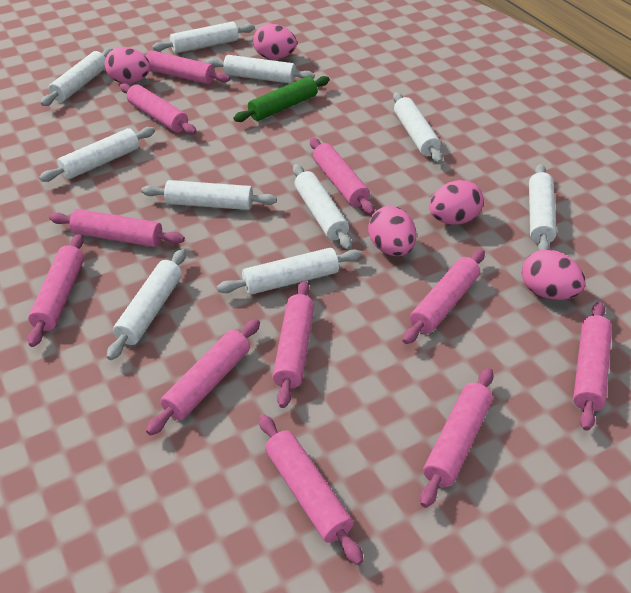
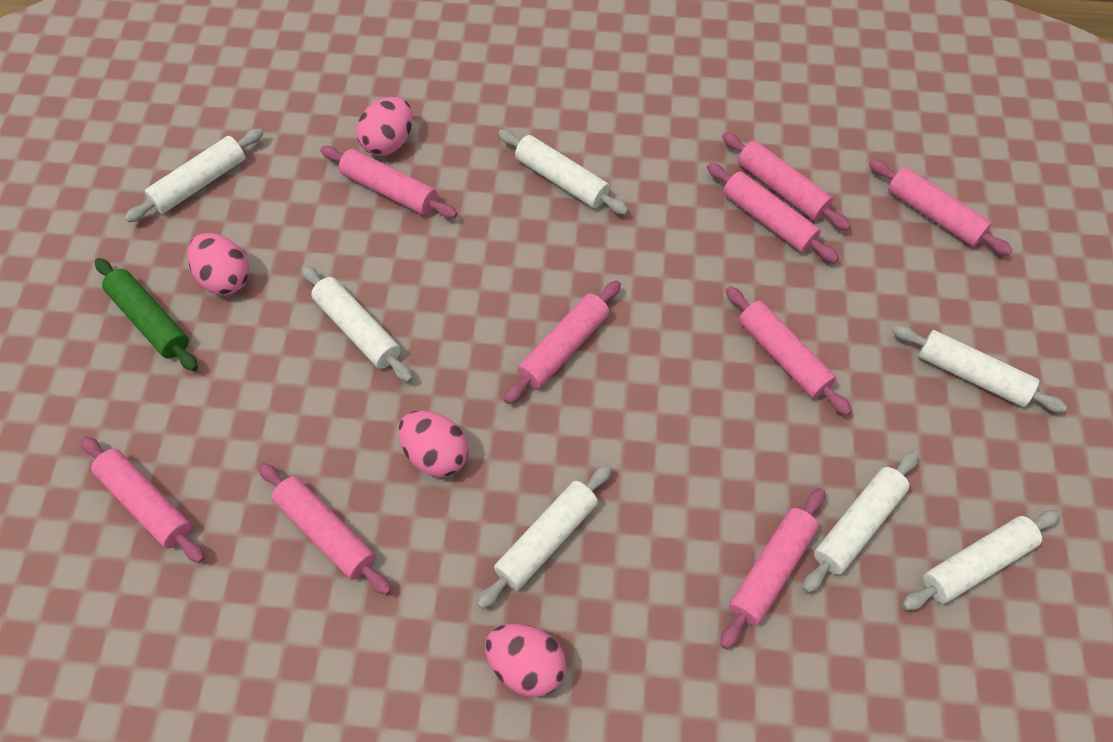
pink egg: 5 -> 4
pink rolling pin: 11 -> 9
white rolling pin: 10 -> 7

